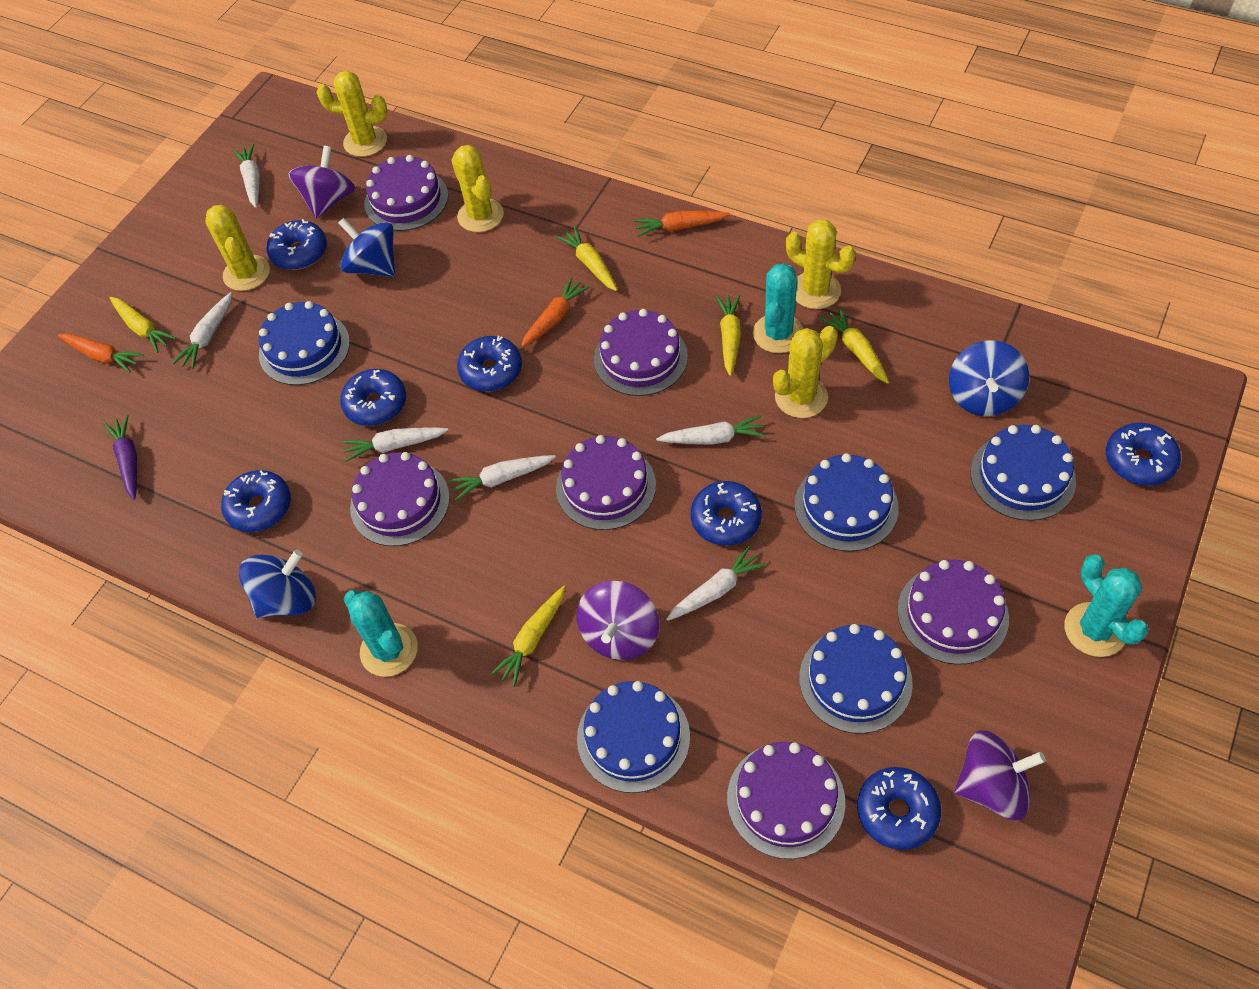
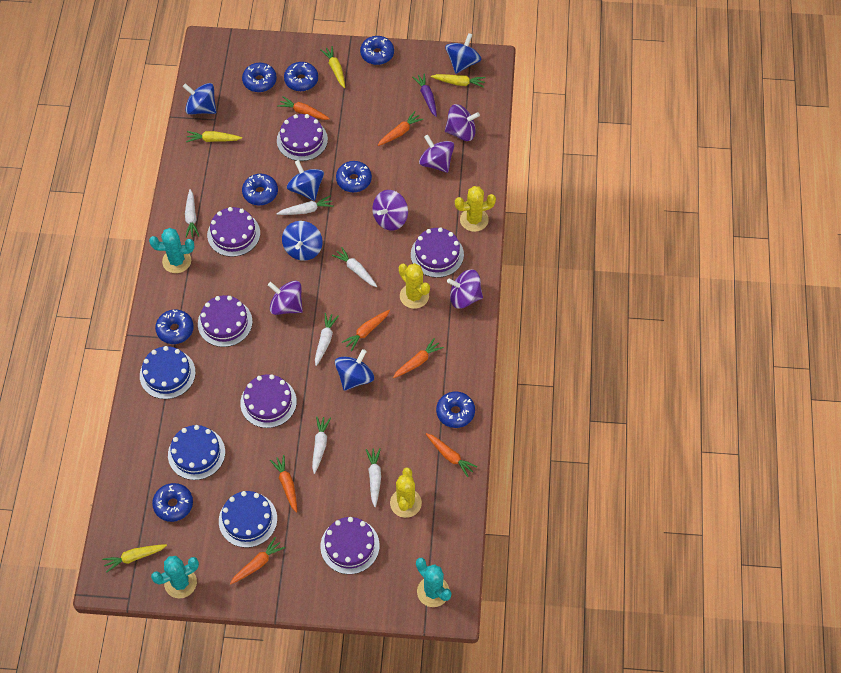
blue cake: 5 -> 3
blue donut: 7 -> 8
blue spinning top: 3 -> 5
orange carrot: 3 -> 7
purple spinning top: 3 -> 5
yellow cactus: 5 -> 3
yellow carrot: 5 -> 4

